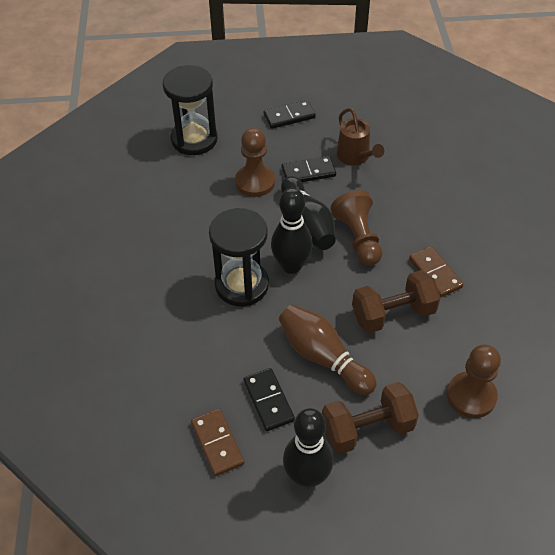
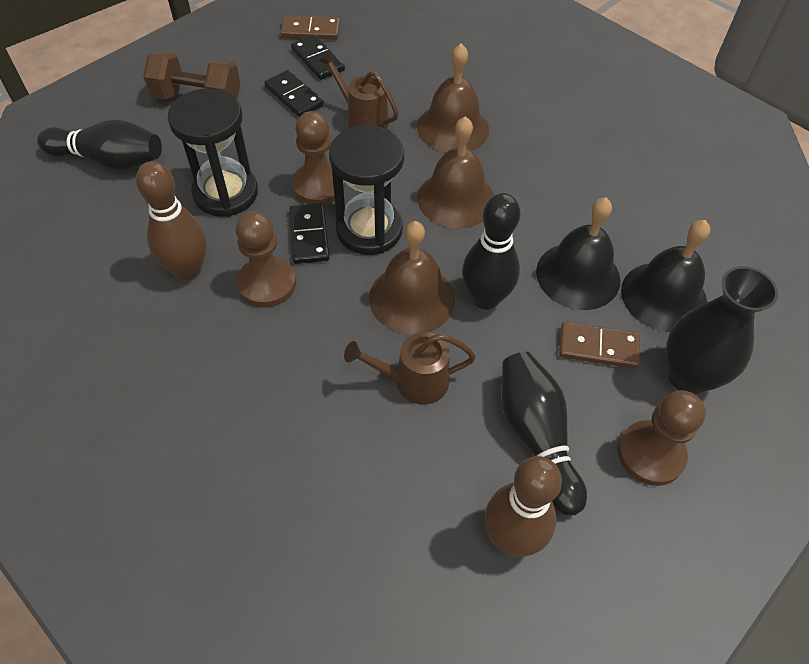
black bell: 0 -> 2
black vase: 0 -> 1
brown bell: 0 -> 3
brown bowling pin: 1 -> 2
brown dumbbell: 2 -> 1
brown watering can: 1 -> 2

